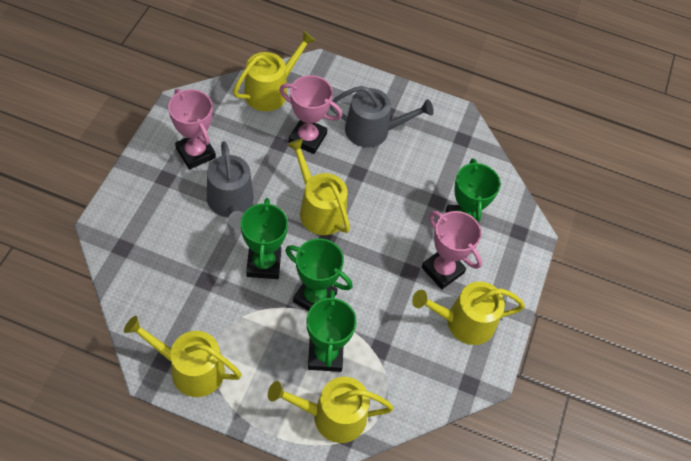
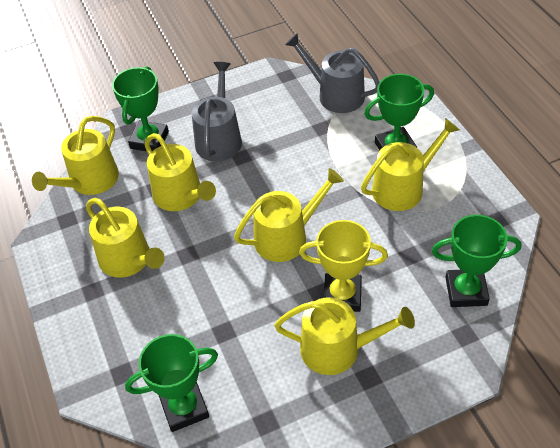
pink trophy: 3 -> 0
yellow trophy: 0 -> 1
yellow watering can: 5 -> 6

